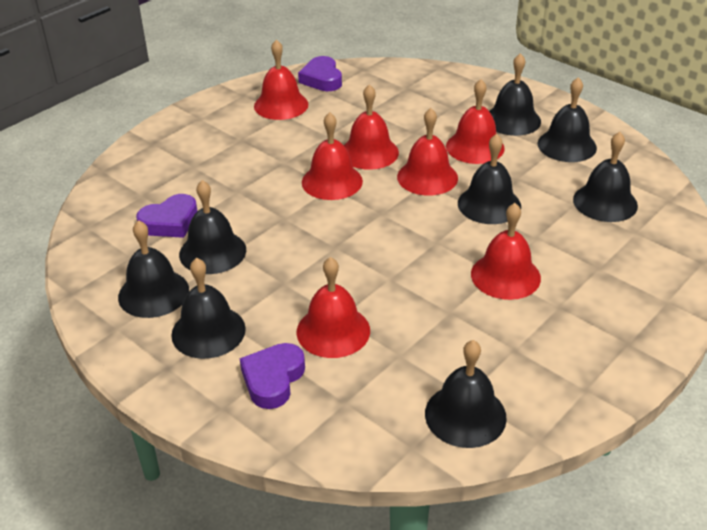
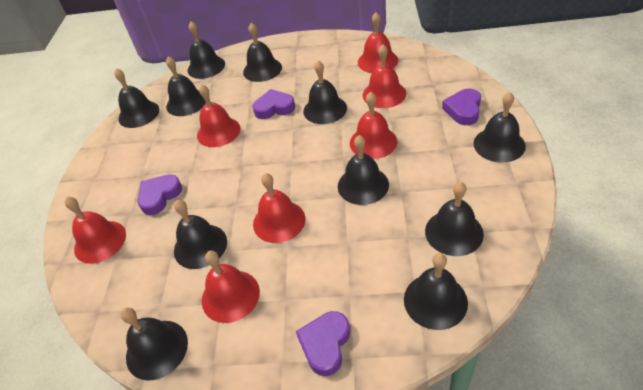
black bell: 8 -> 11
purple heart: 3 -> 4

